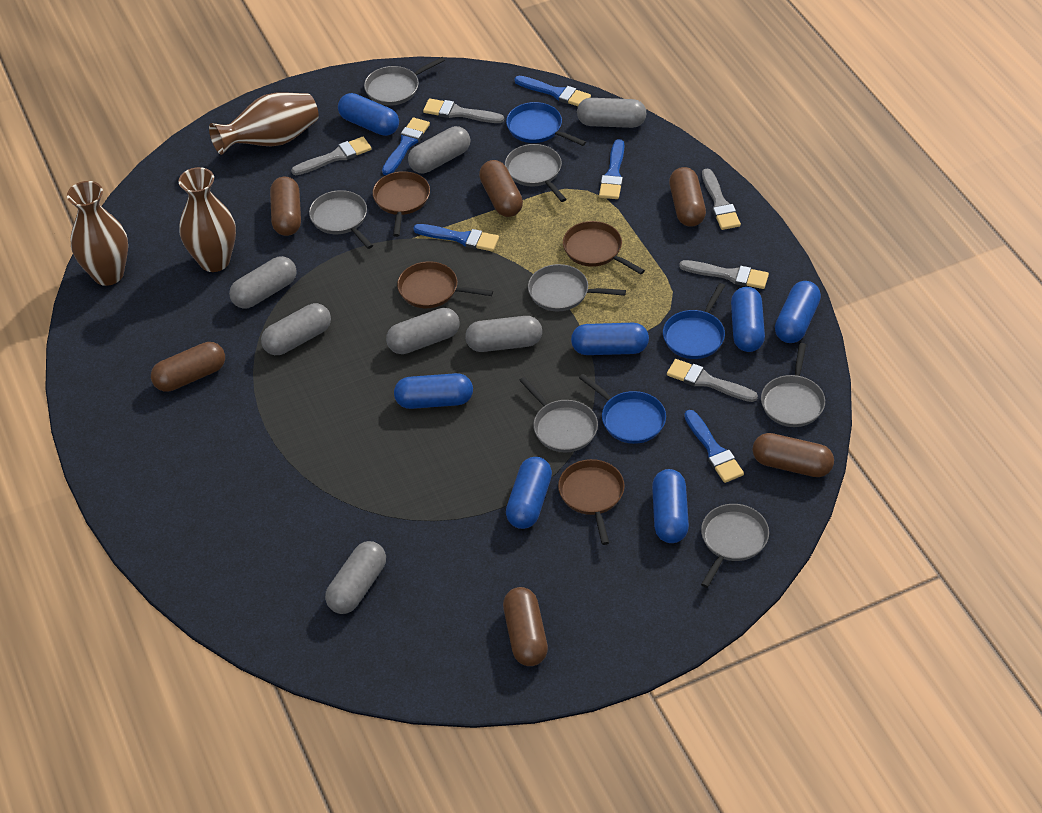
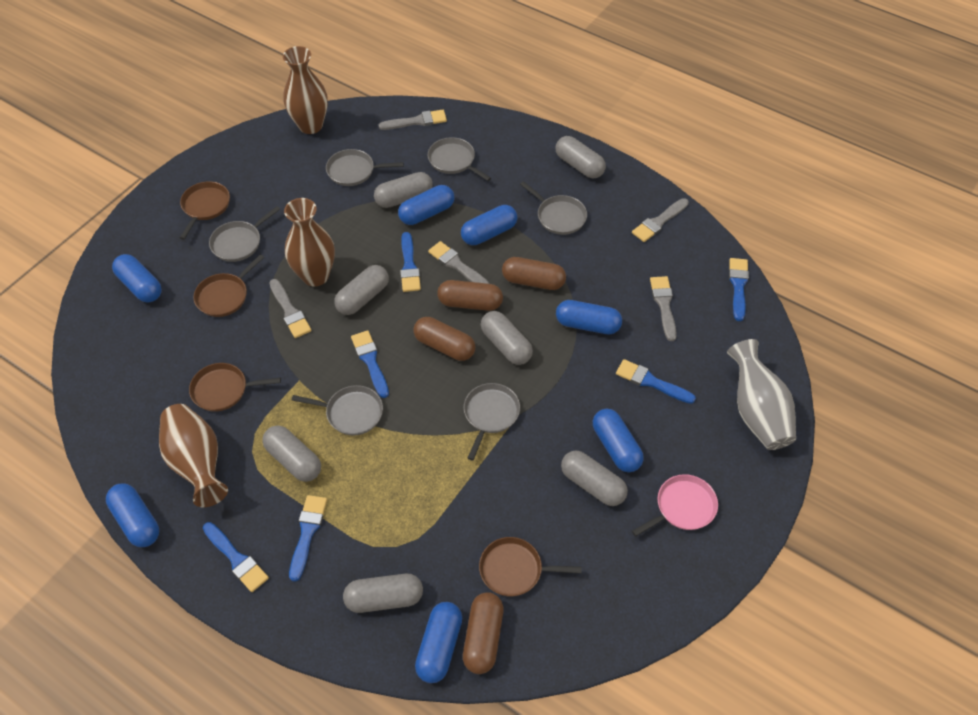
blue brush: 5 -> 6
blue pan: 3 -> 0
brown capsule: 6 -> 4
grey pan: 7 -> 6
grey vase: 0 -> 1
pink pan: 0 -> 1

